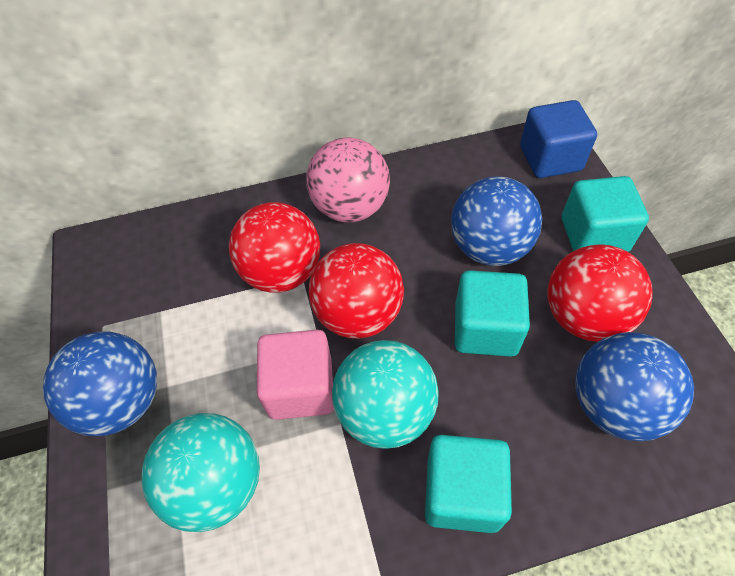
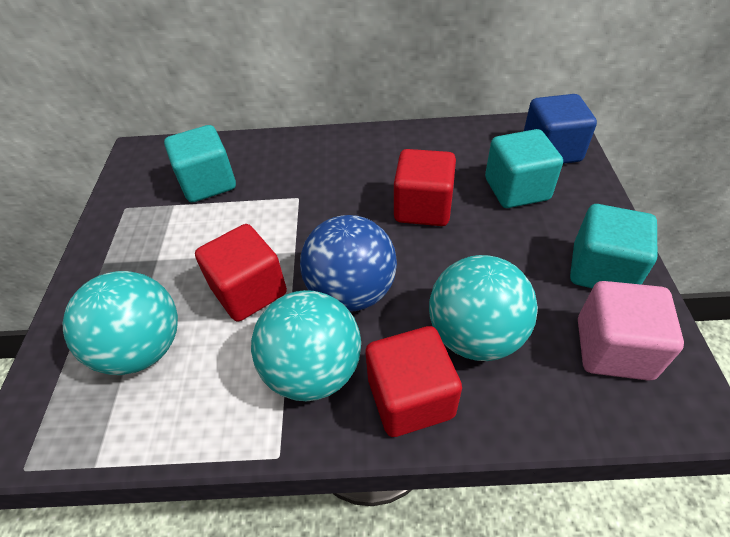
blue ball: 3 -> 1
pink ball: 1 -> 0
red ball: 3 -> 0
red cube: 0 -> 3
turquoise ball: 2 -> 3

